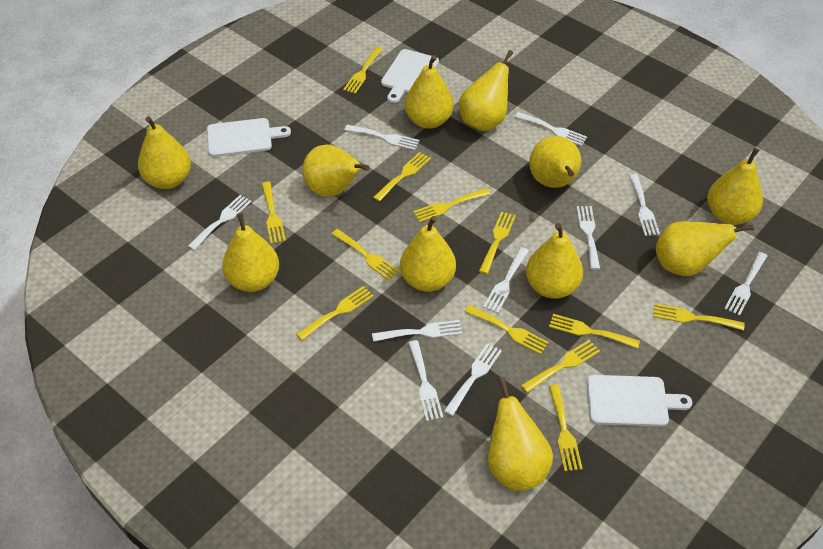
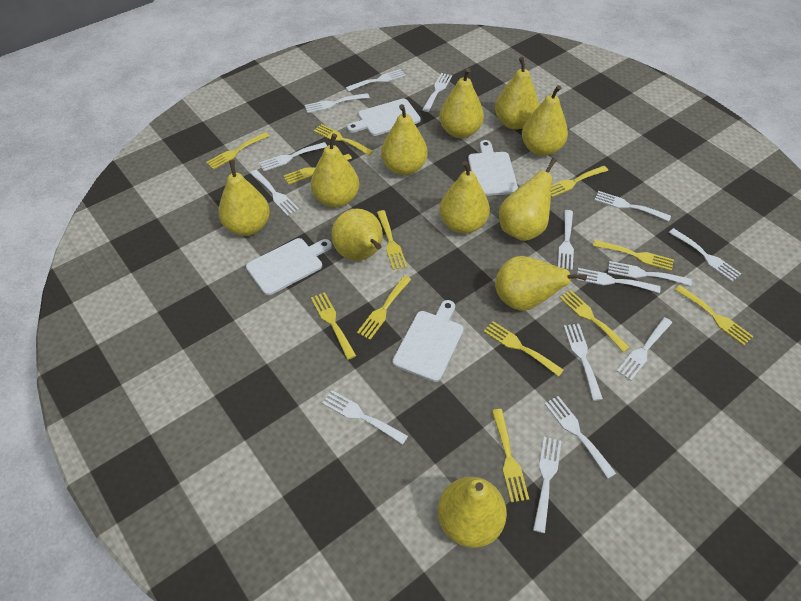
white cutting board: 3 -> 4
white fork: 10 -> 15

